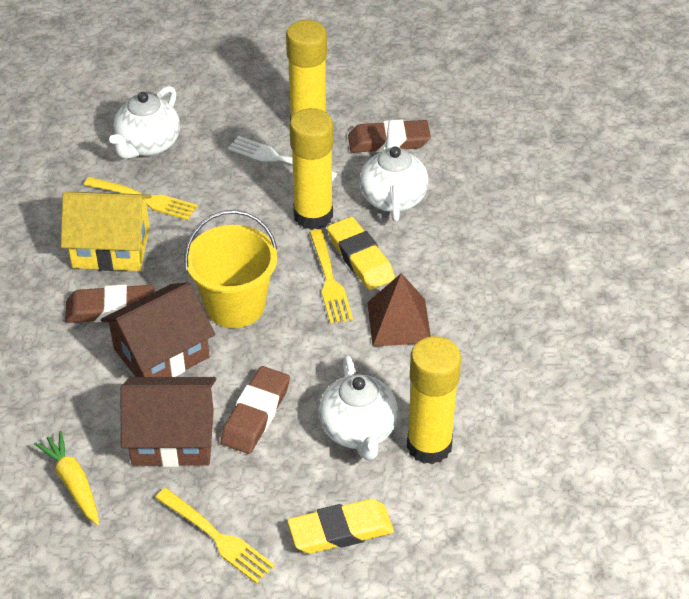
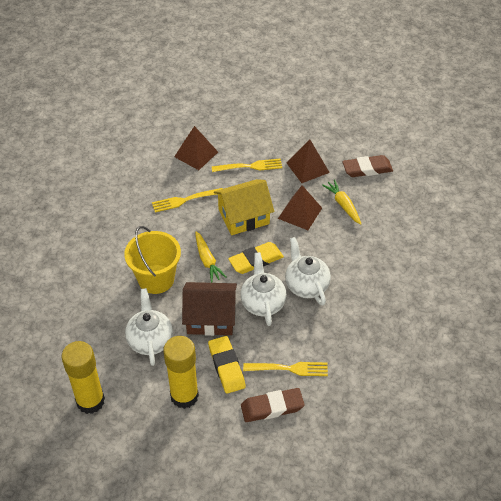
brown eraser: 3 -> 2
brown house: 2 -> 1
brown pyramid: 1 -> 3
white fork: 1 -> 0
yellow carrot: 1 -> 2
yellow glue stick: 3 -> 2

